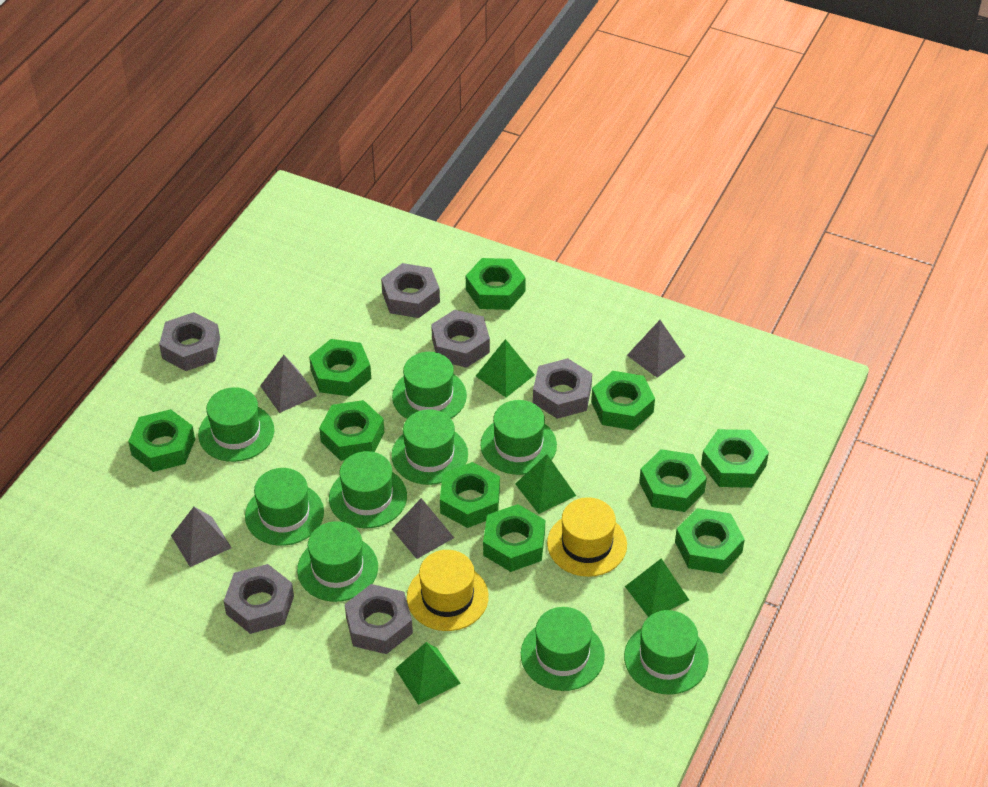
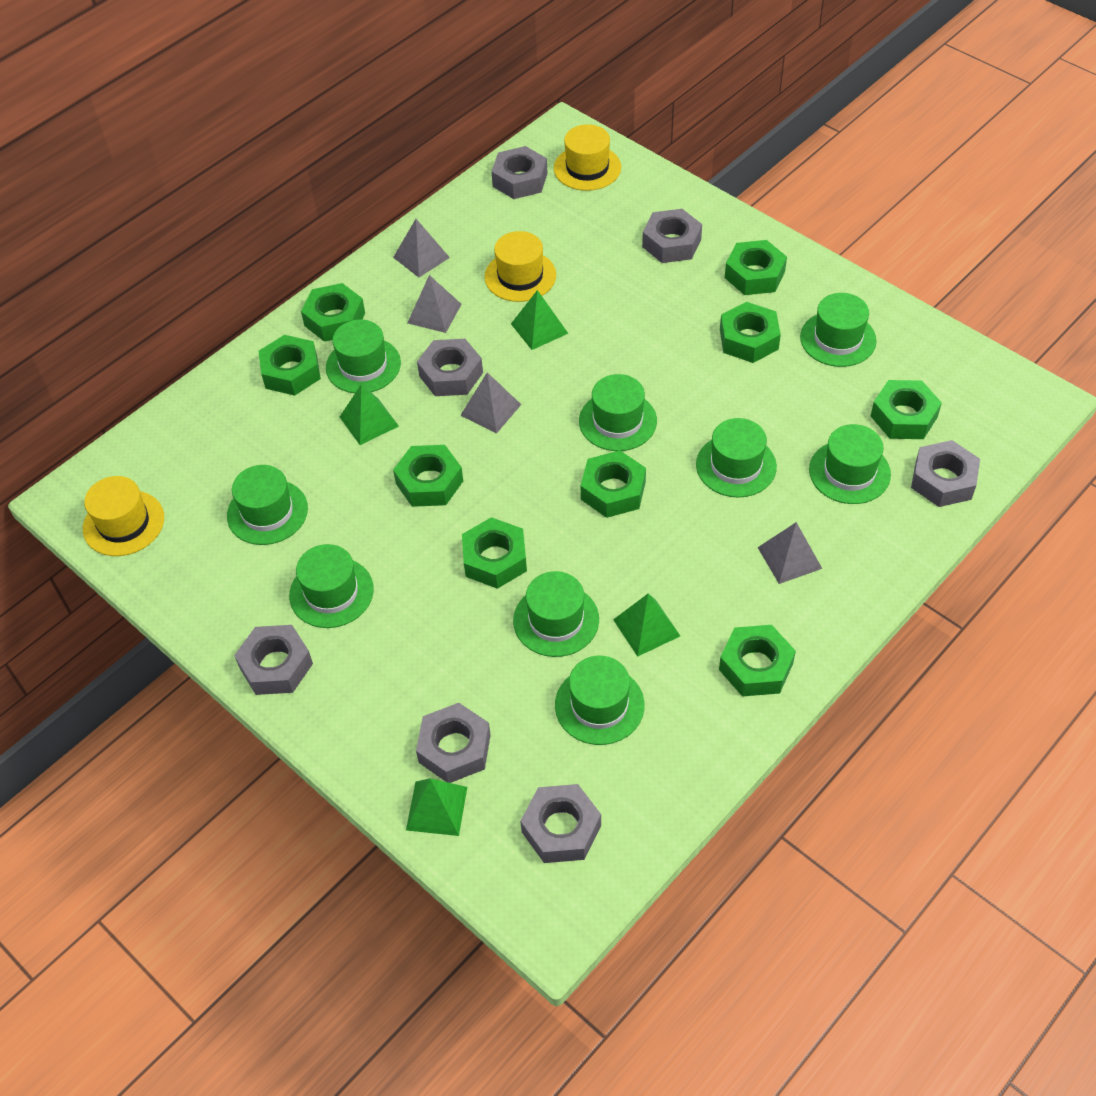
green nut: 10 -> 9
grey nut: 6 -> 7
yellow hat: 2 -> 3

